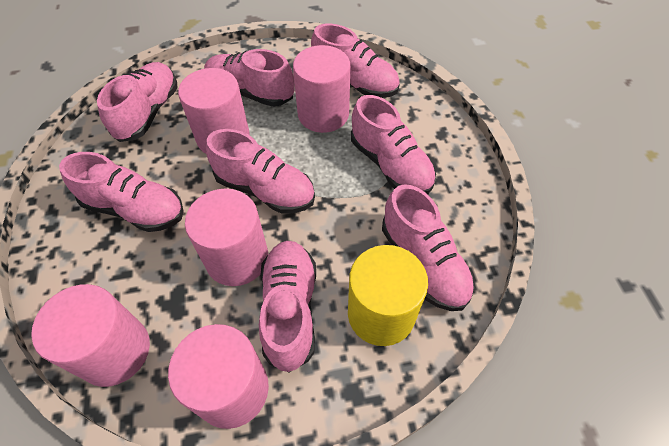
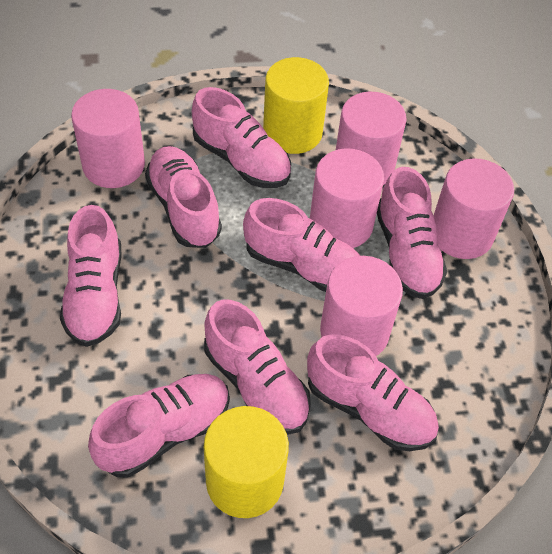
yellow cylinder: 1 -> 2

